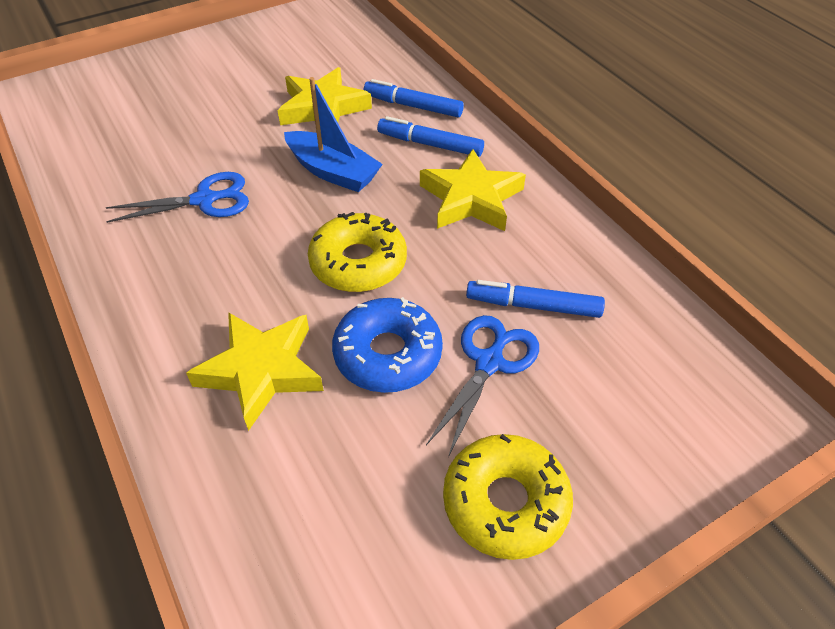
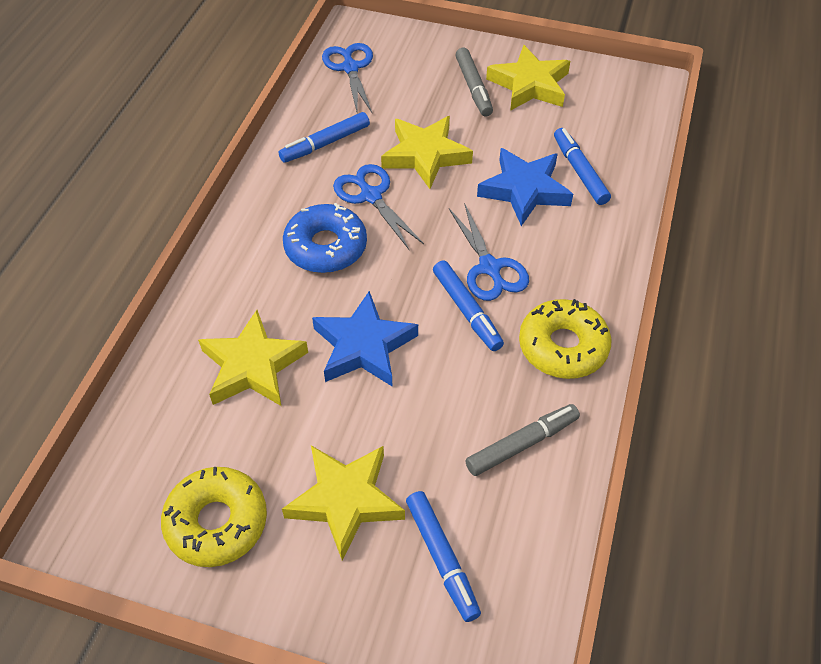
blue boat: 1 -> 0
blue marker: 3 -> 4
blue scissors: 2 -> 3
blue star: 0 -> 2
grey marker: 0 -> 2
yellow star: 3 -> 4

